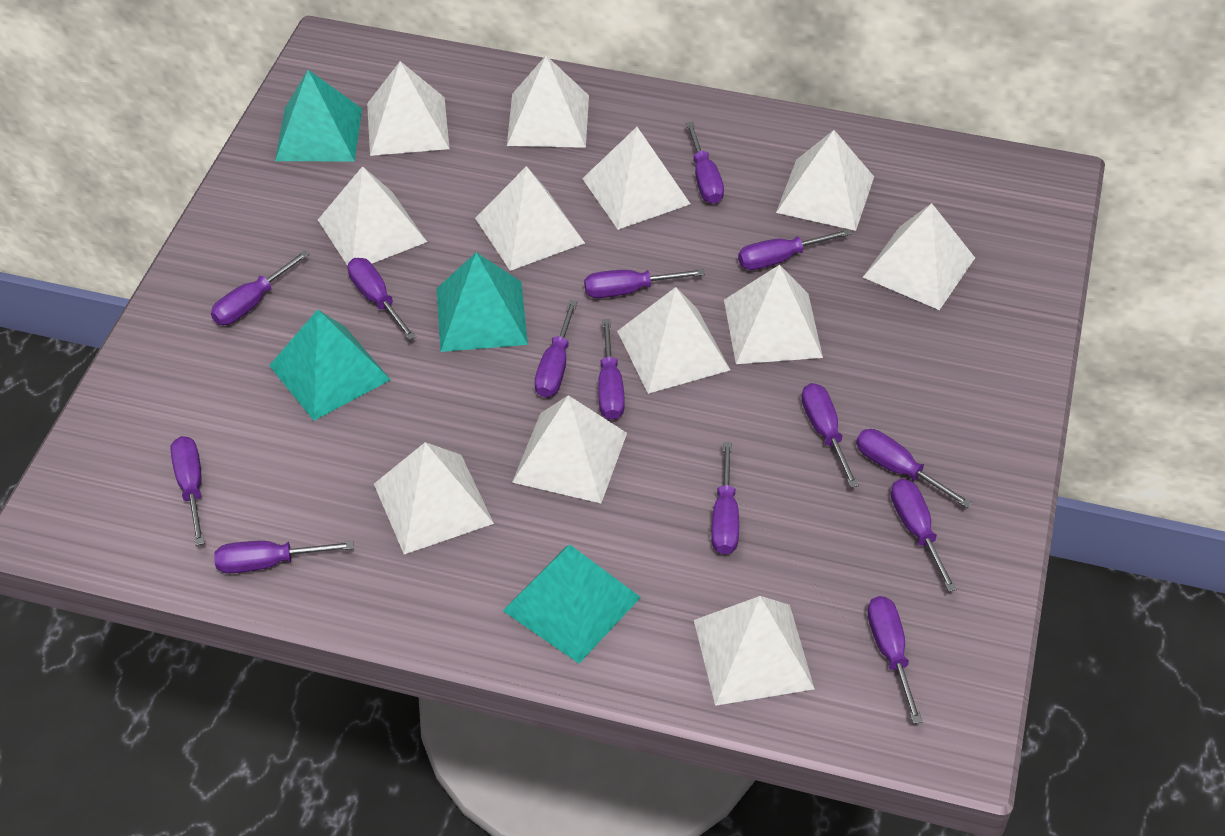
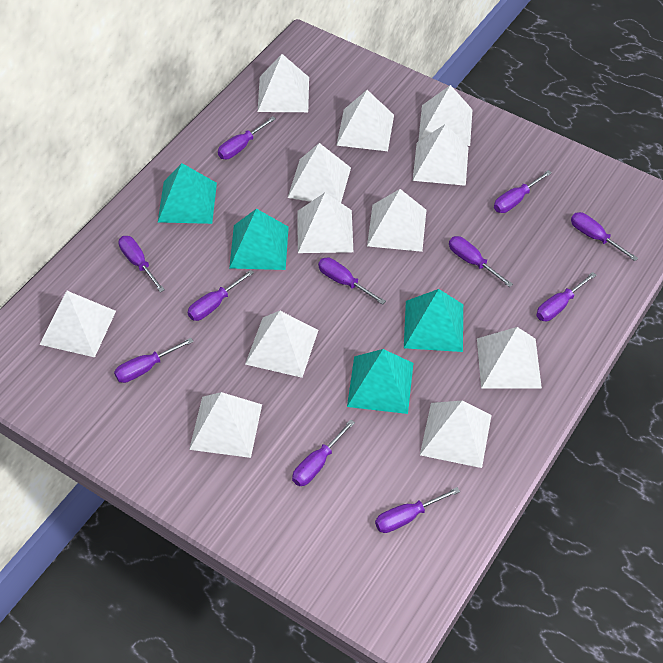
purple screwdriver: 14 -> 11

